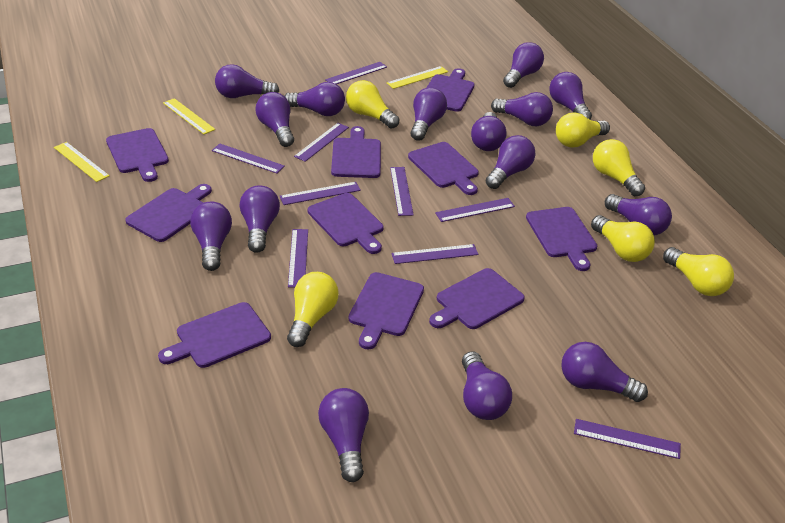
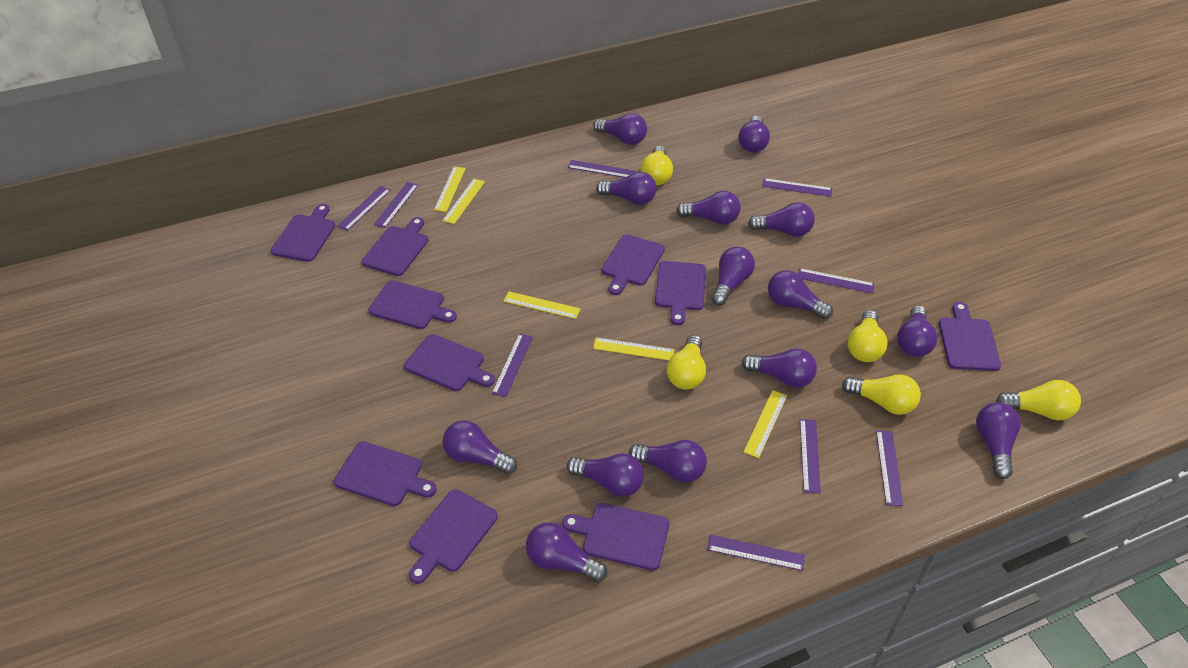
purple light bulb: 15 -> 14
yellow light bulb: 6 -> 5
yellow ruler: 3 -> 5

